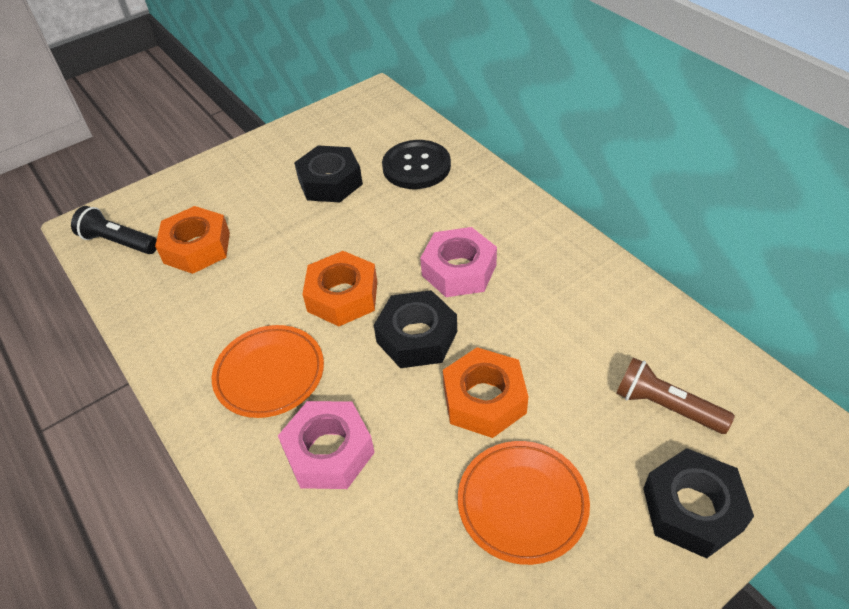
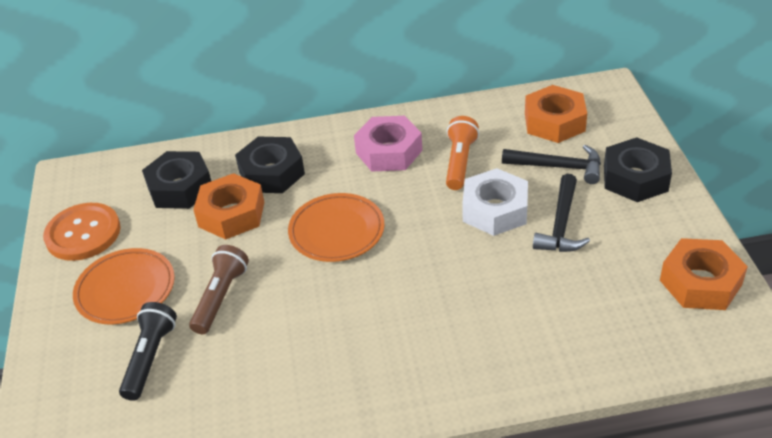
black button: 1 -> 0
black hammer: 0 -> 2
orange button: 0 -> 1
orange flashlight: 0 -> 1
pink nut: 2 -> 1
white nut: 0 -> 1

